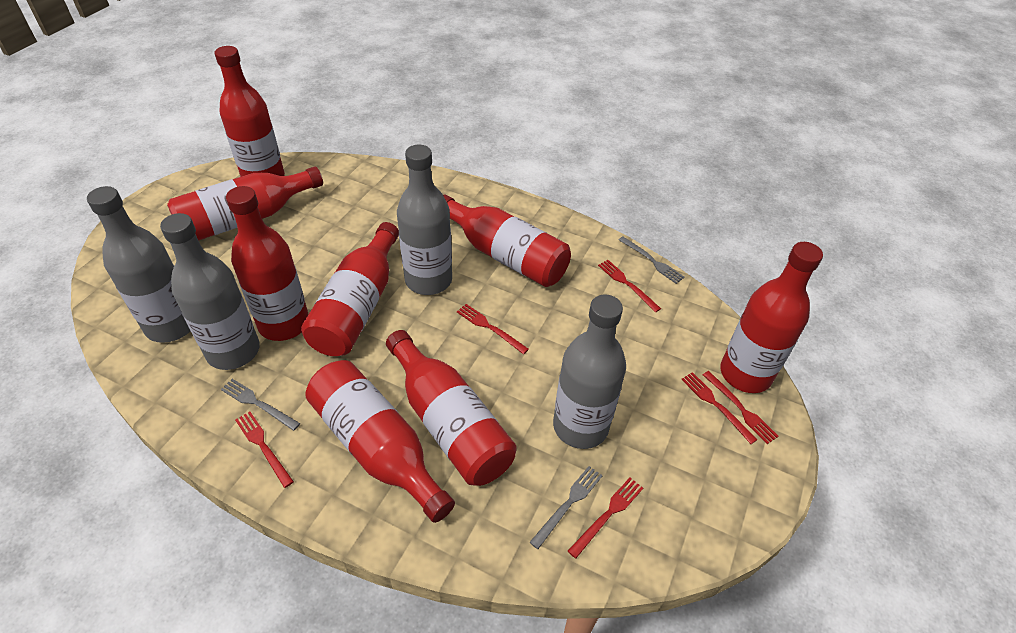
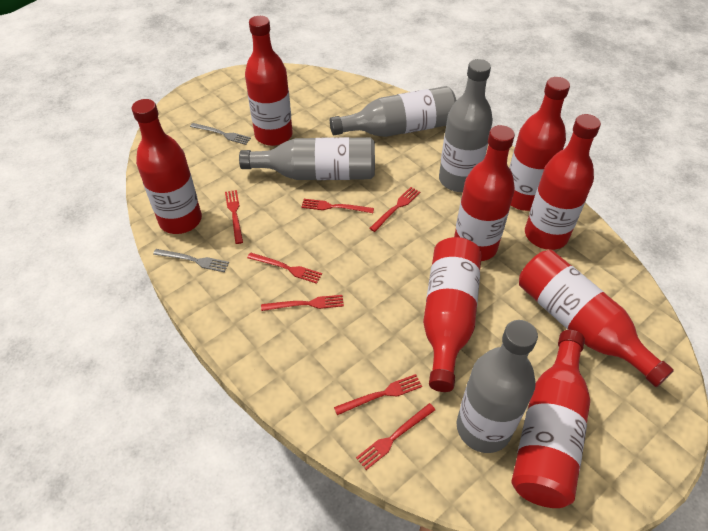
grey fork: 3 -> 2
red fork: 6 -> 7

